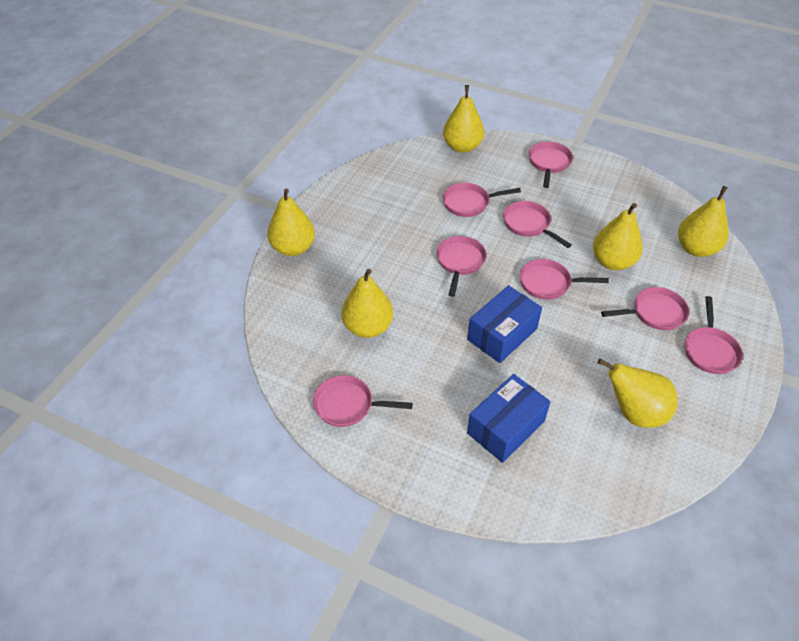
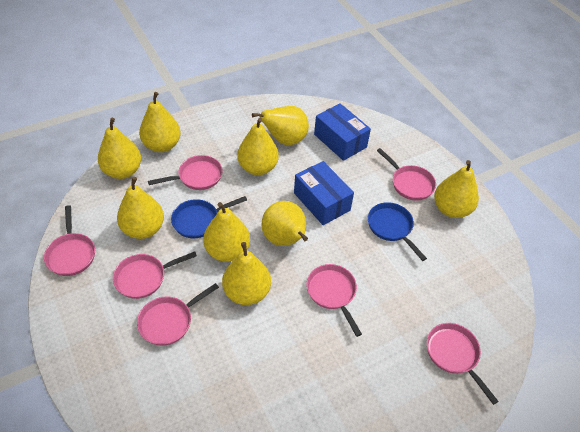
blue pan: 0 -> 2
pink pan: 8 -> 7
yellow pear: 6 -> 9

